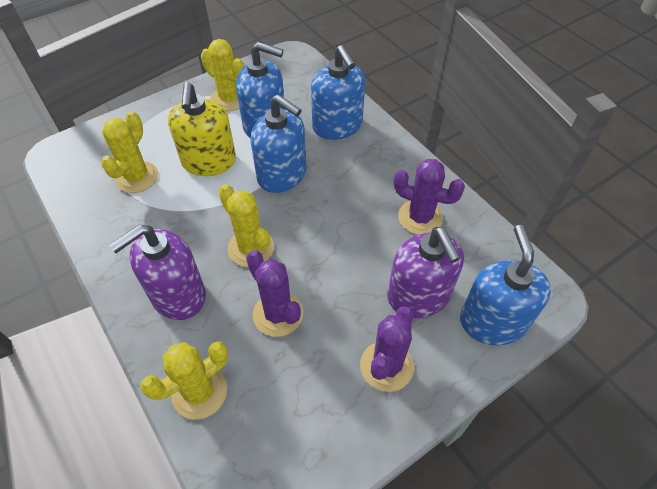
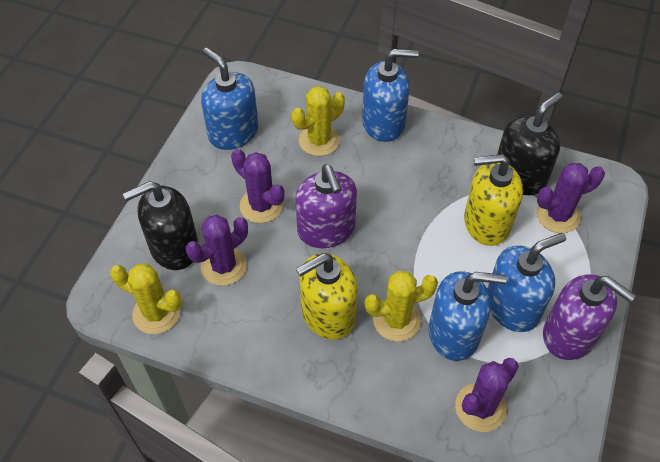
black soap dispenser: 0 -> 2
purple cactus: 3 -> 4
yellow cactus: 4 -> 3
yellow soap dispenser: 1 -> 2

